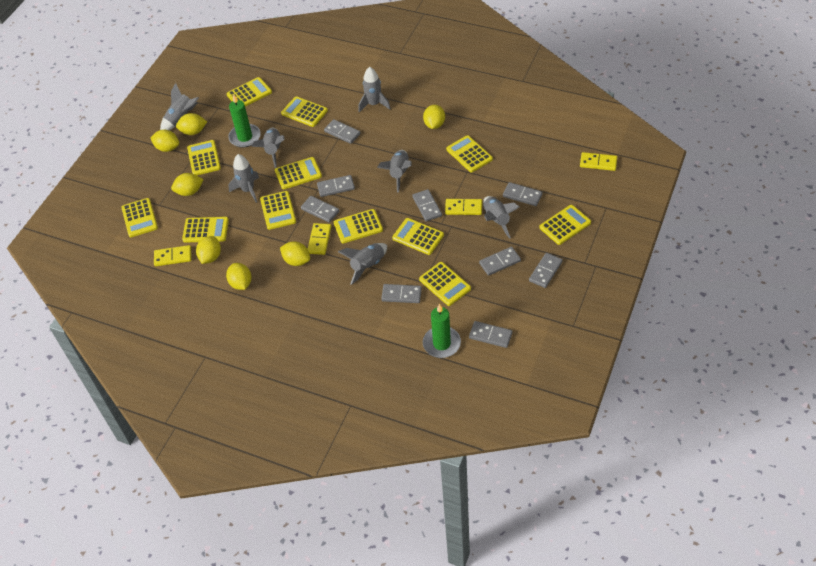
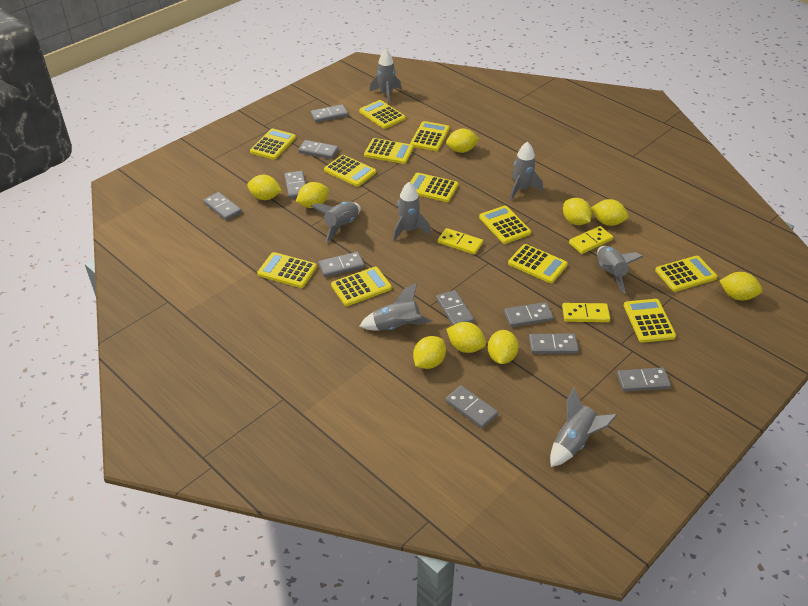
green candle: 2 -> 0
grey domino: 9 -> 10
yellow domino: 4 -> 3
yellow lemon: 7 -> 9

